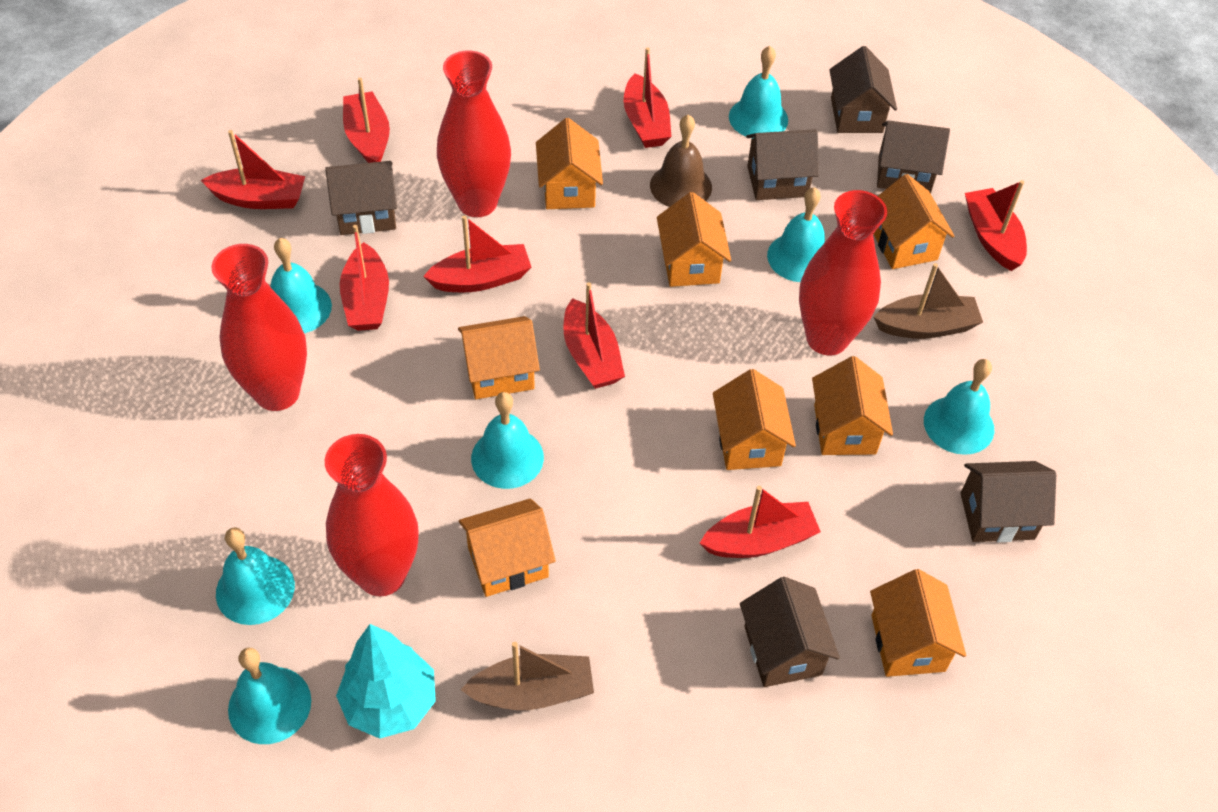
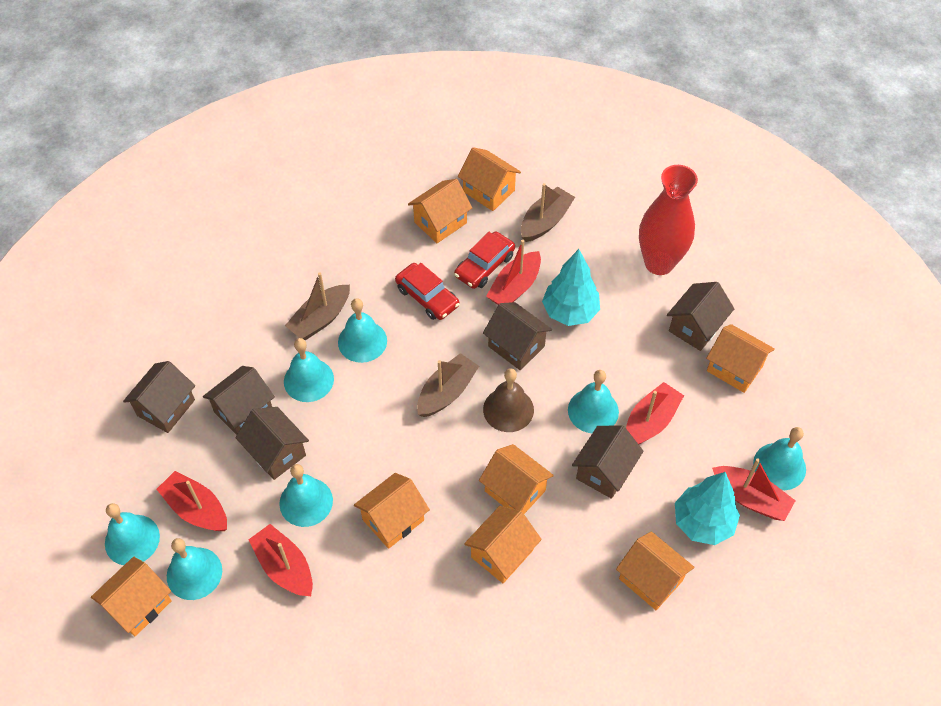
brown boat: 2 -> 3
red boat: 8 -> 5
red car: 0 -> 2
red vase: 4 -> 1
turquoise tree: 1 -> 2

